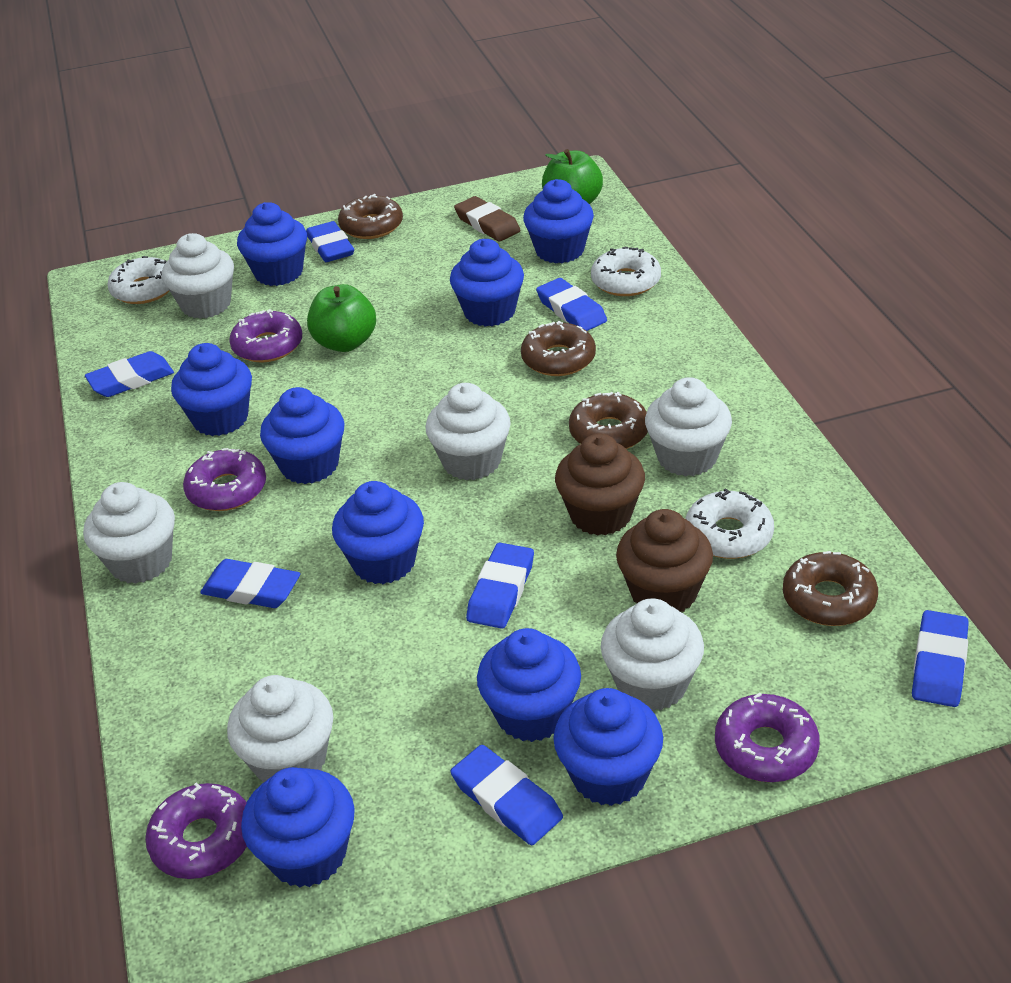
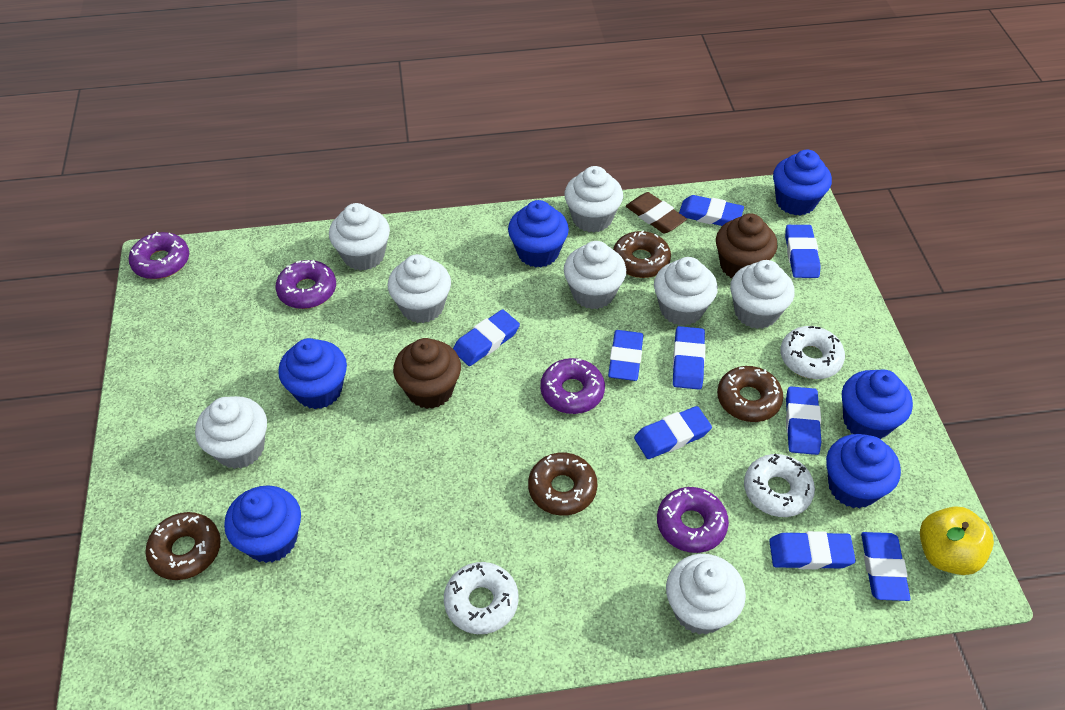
blue cupcake: 9 -> 6
blue eraser: 7 -> 9
green apple: 2 -> 0
white cupcake: 6 -> 8
yellow apple: 0 -> 1

